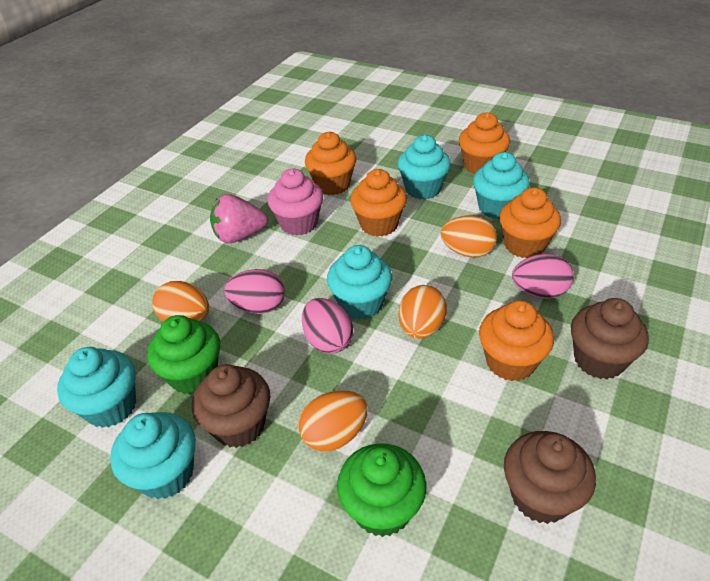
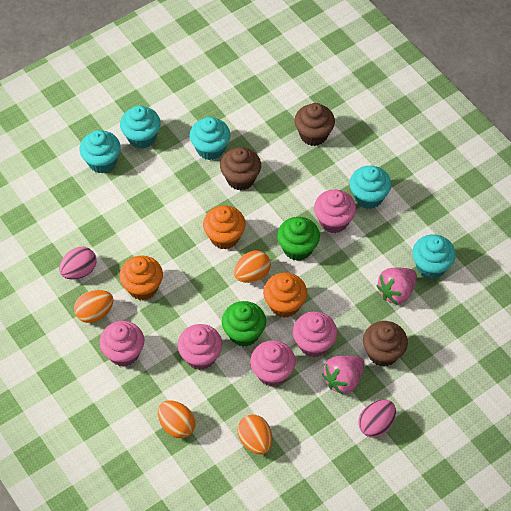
orange cupcake: 5 -> 3
pink cupcake: 1 -> 5
pink egg: 3 -> 2
pink strawberry: 1 -> 2

